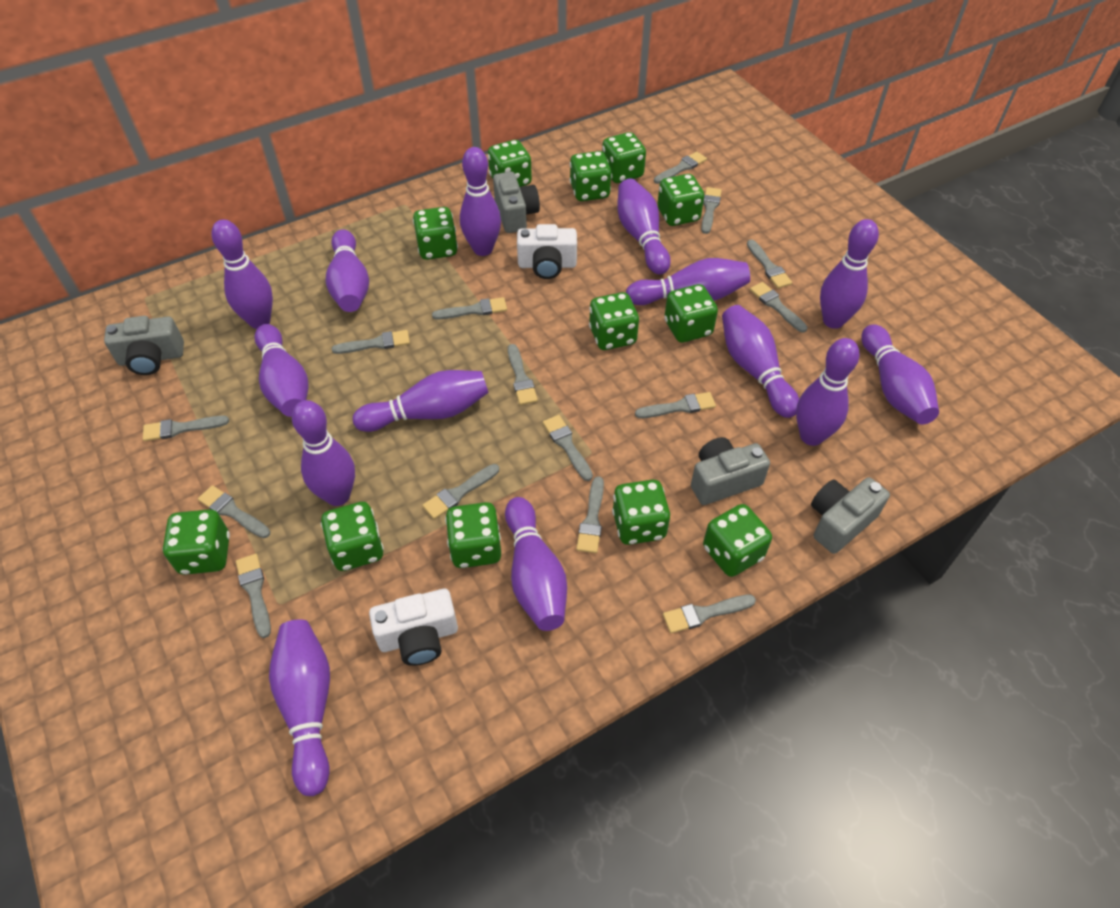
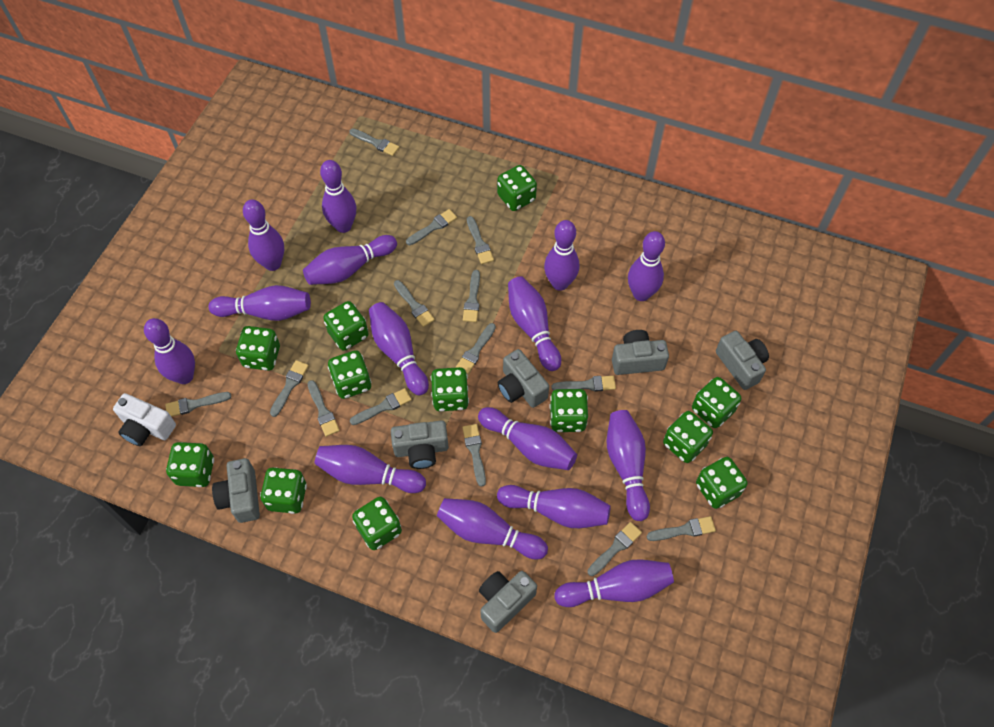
grey brush: 15 -> 14
grey camera: 4 -> 6
purple bowling pin: 14 -> 15
white camera: 2 -> 1

